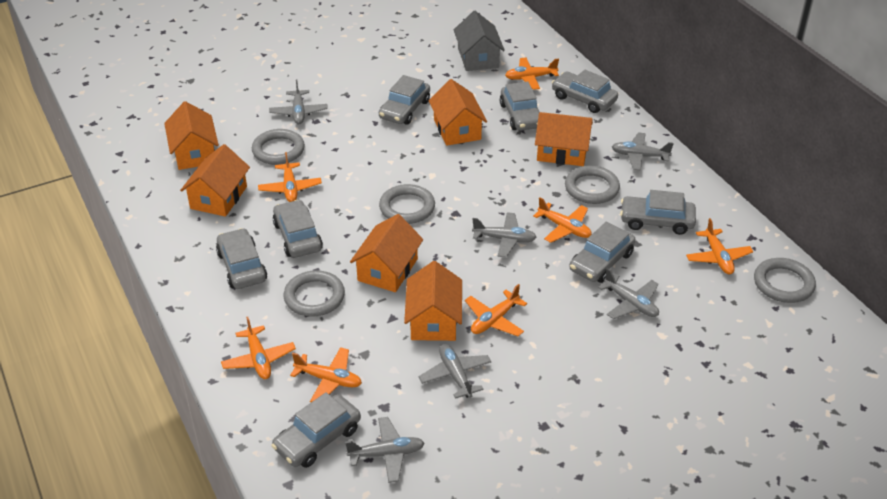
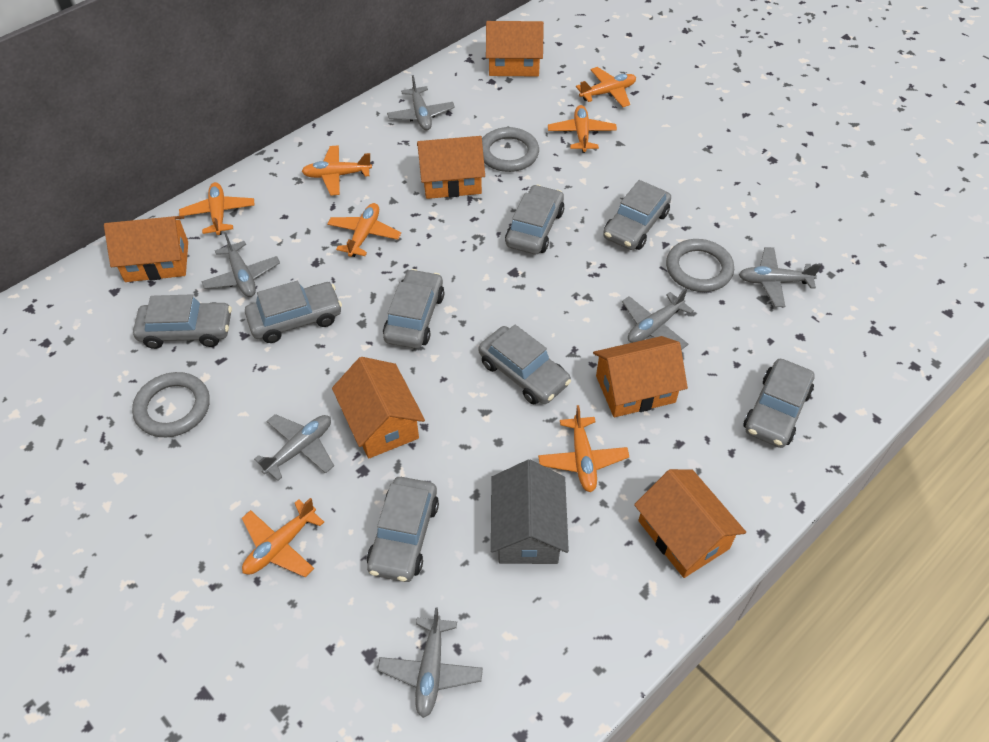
grey ring: 5 -> 3

